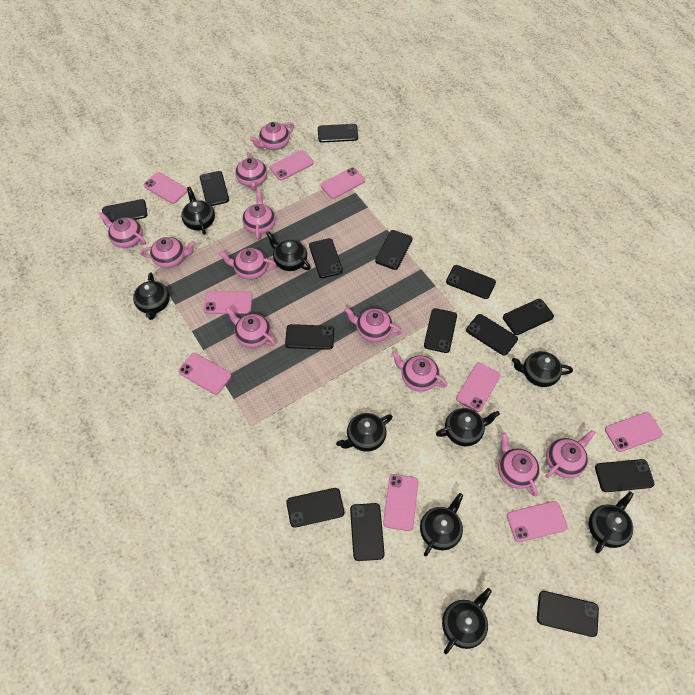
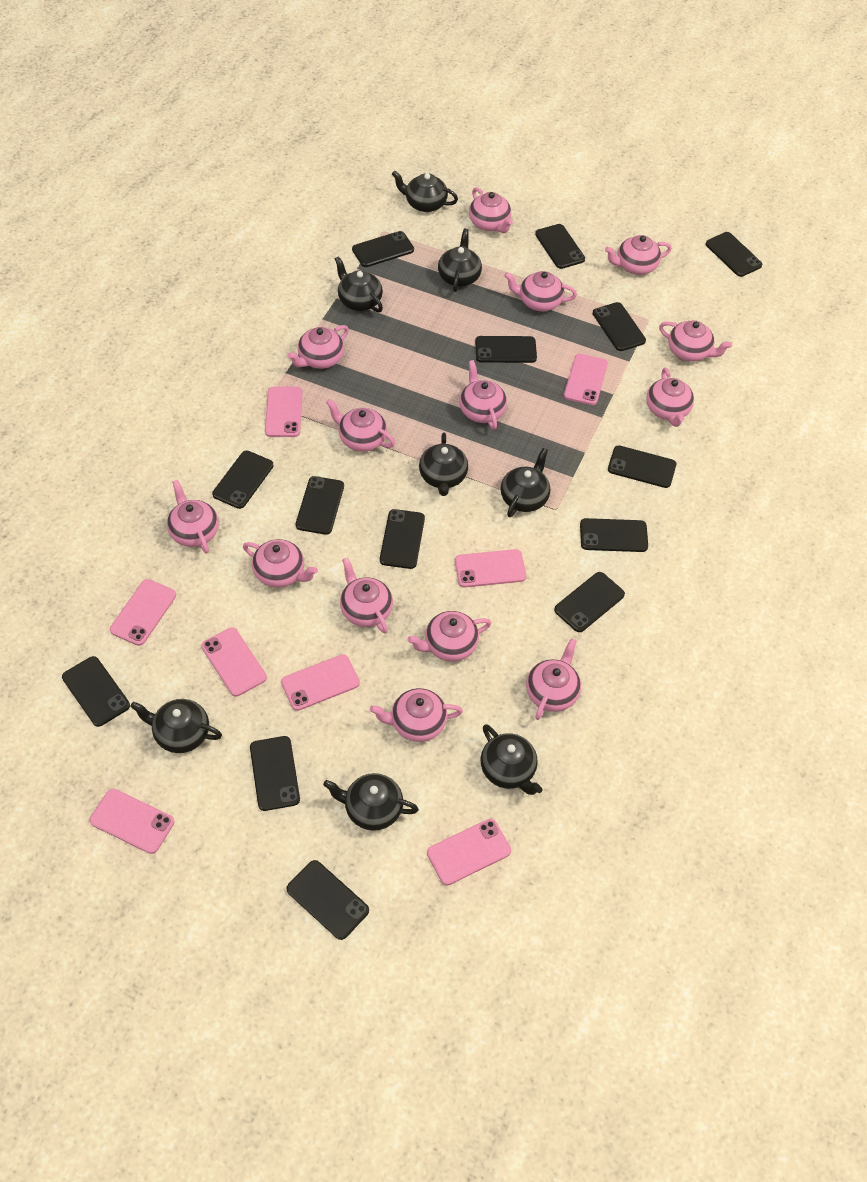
black teapot: 9 -> 8
pink phone: 9 -> 8
pink teapot: 11 -> 14

